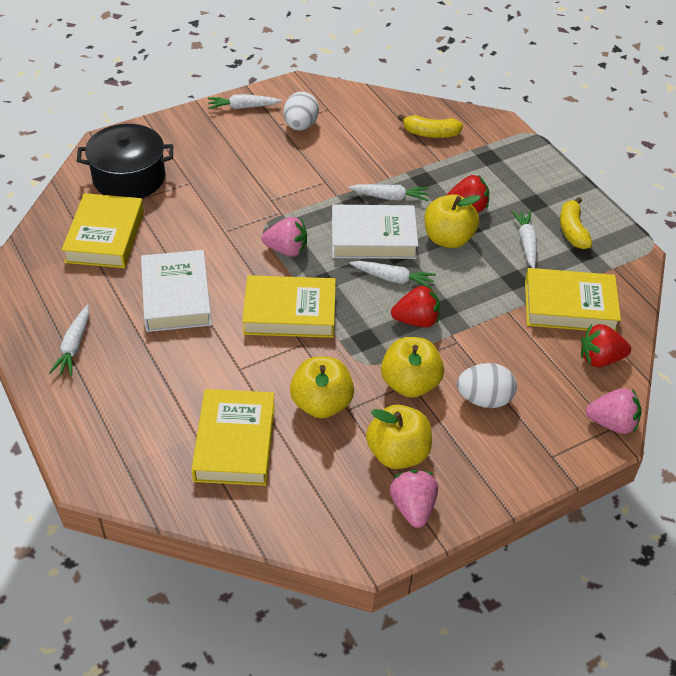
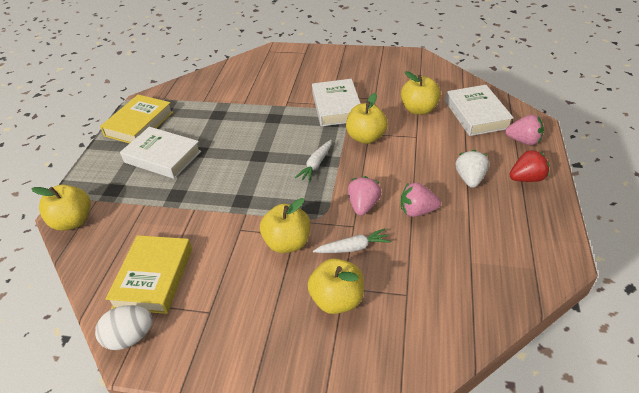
black pot: 1 -> 0
red strawberry: 3 -> 1
white book: 2 -> 3
white carrot: 5 -> 2
white egg: 2 -> 1
white strawberry: 0 -> 1
yellow apple: 4 -> 5
yellow banana: 2 -> 0
yellow book: 4 -> 2

